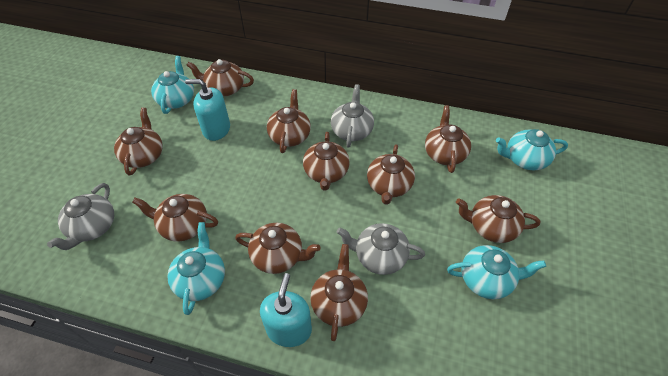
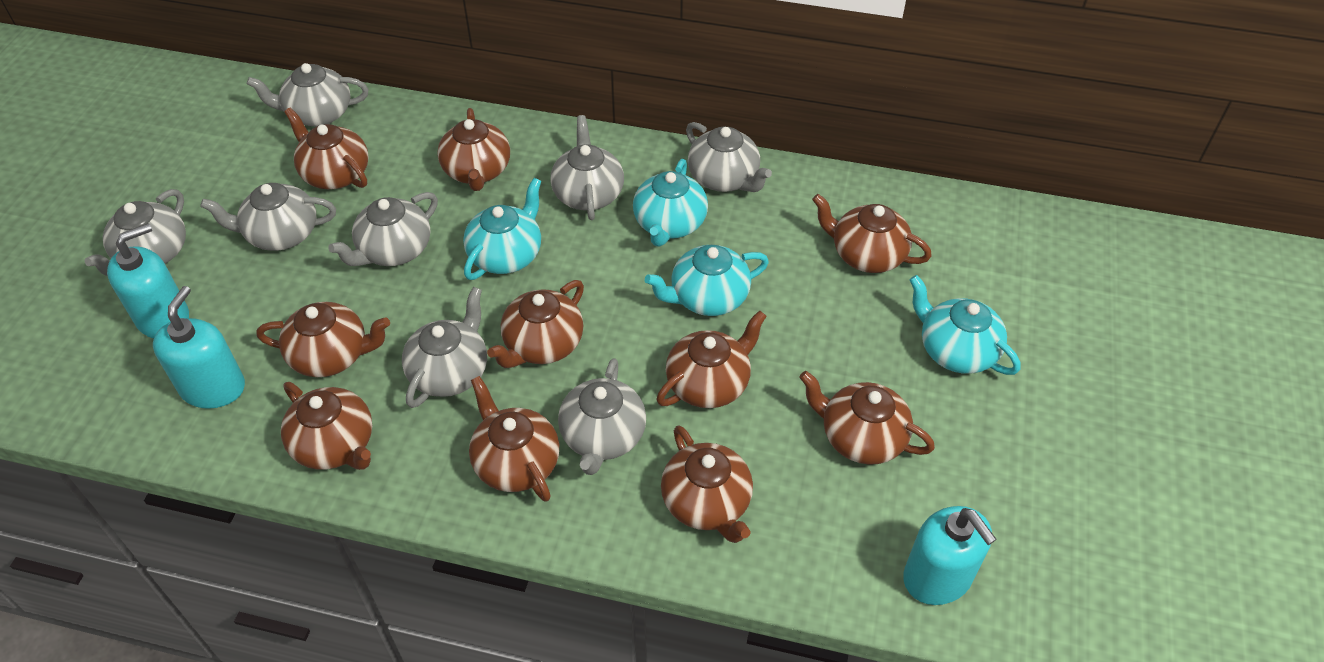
grey teapot: 3 -> 8
turquoise soap dispenser: 2 -> 3

